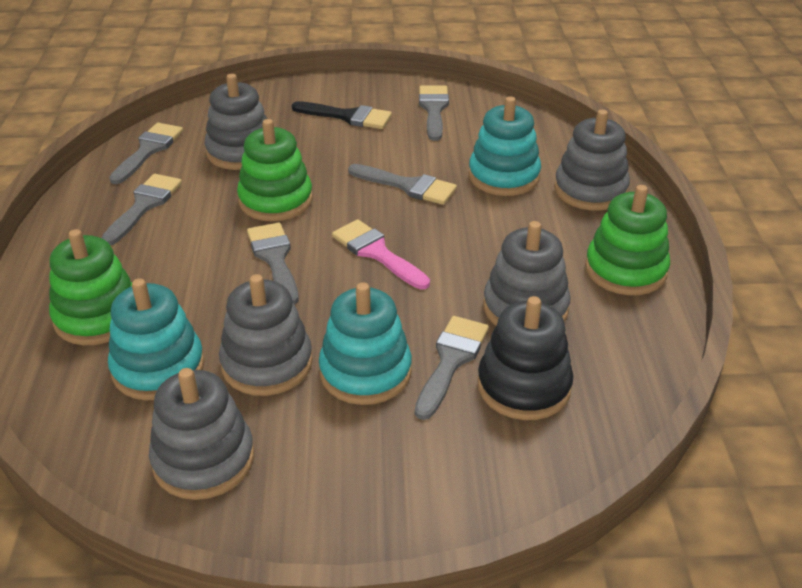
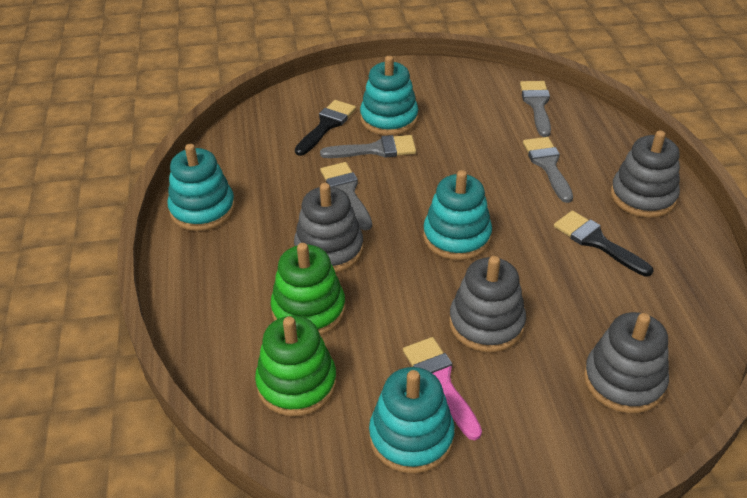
black brush: 1 -> 2
black stacking toy: 1 -> 0
green stacking toy: 3 -> 2
grey brush: 6 -> 4
grey stacking toy: 5 -> 4
turquoise stacking toy: 3 -> 4

